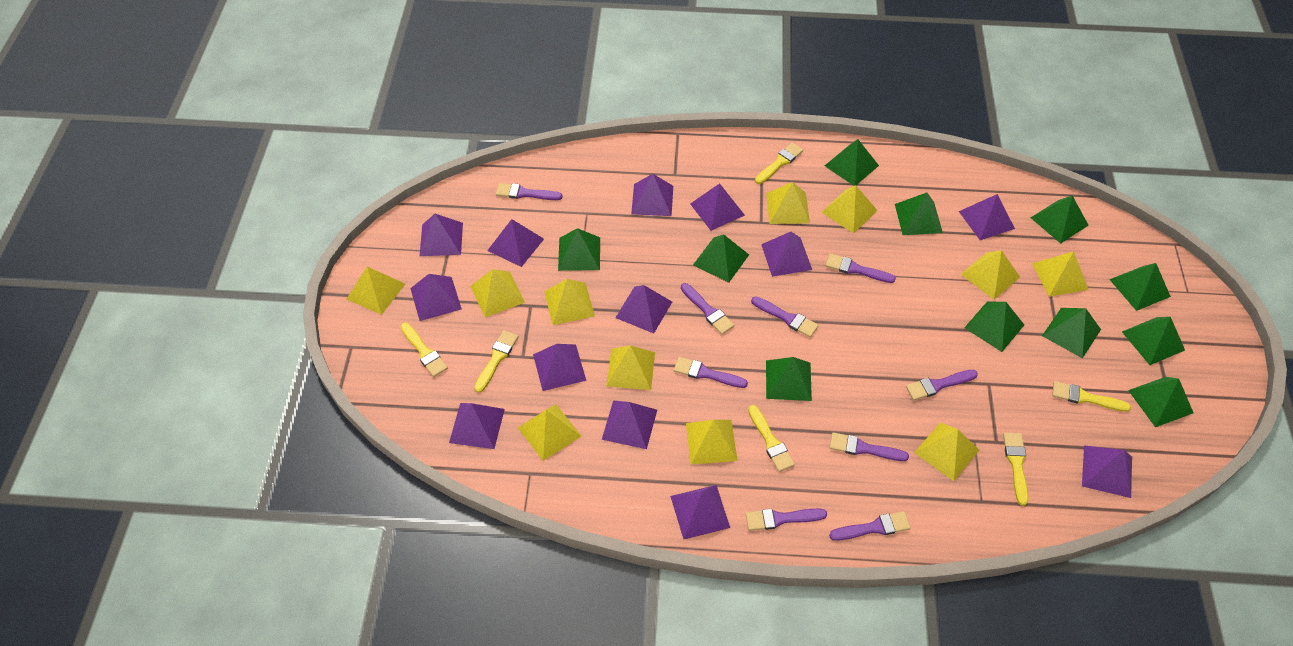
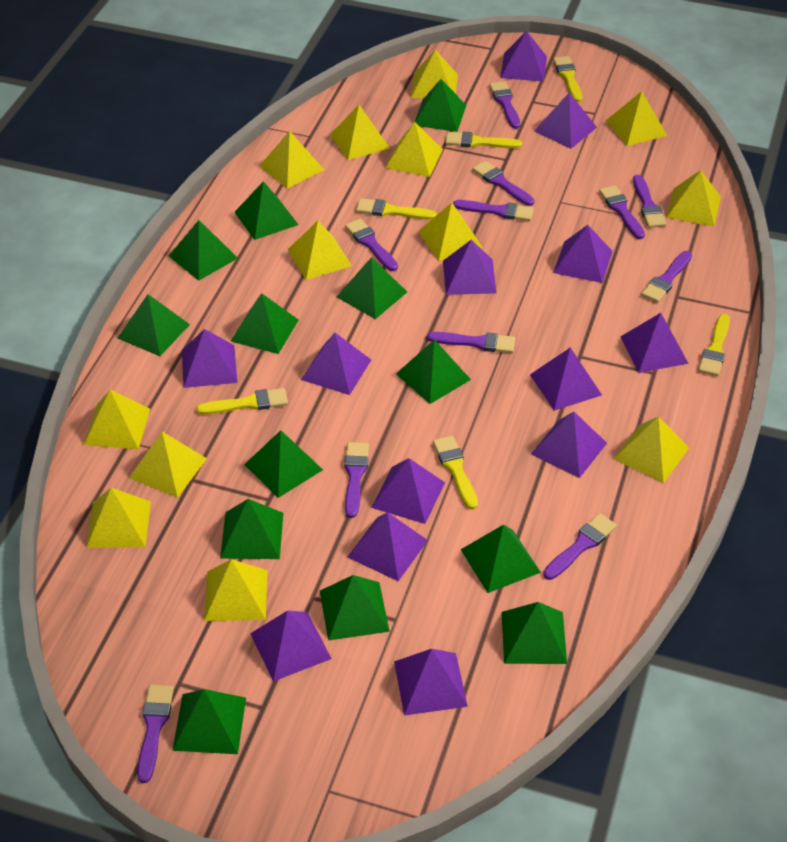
green pyramid: 11 -> 13
purple brush: 9 -> 11
yellow pyramid: 11 -> 13

